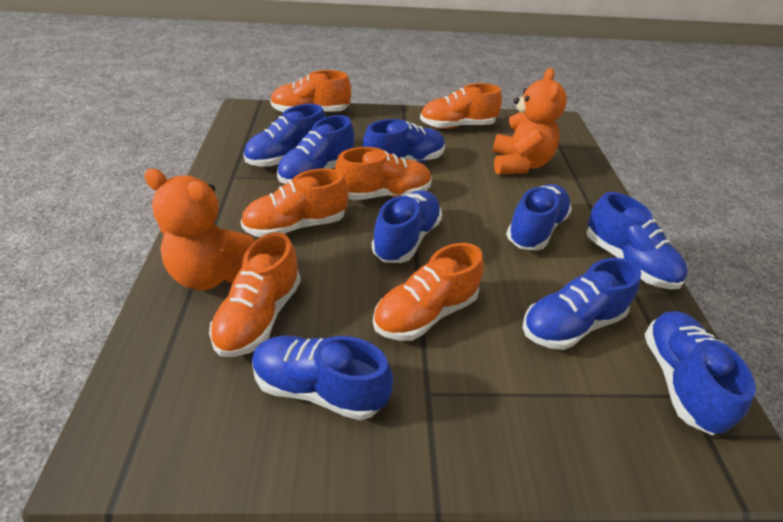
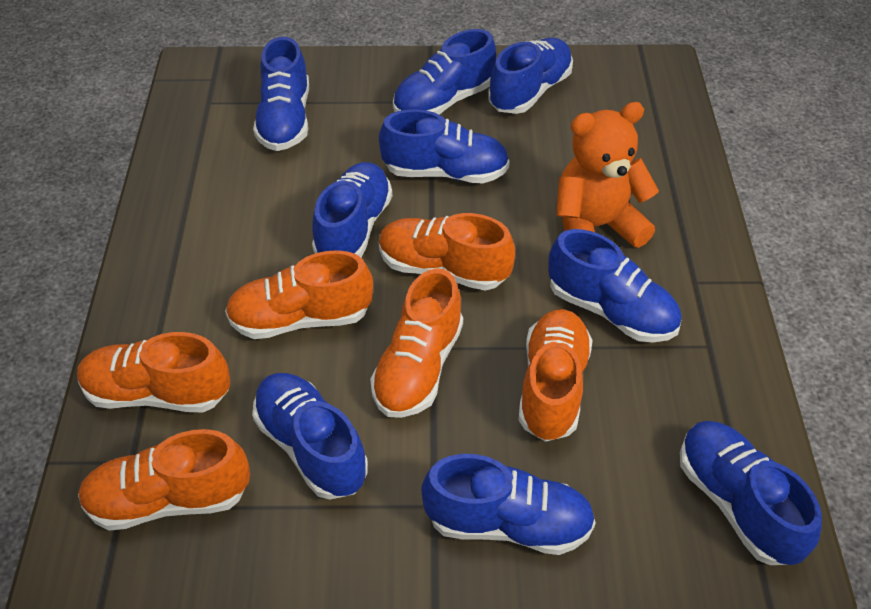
orange teddy bear: 2 -> 1

